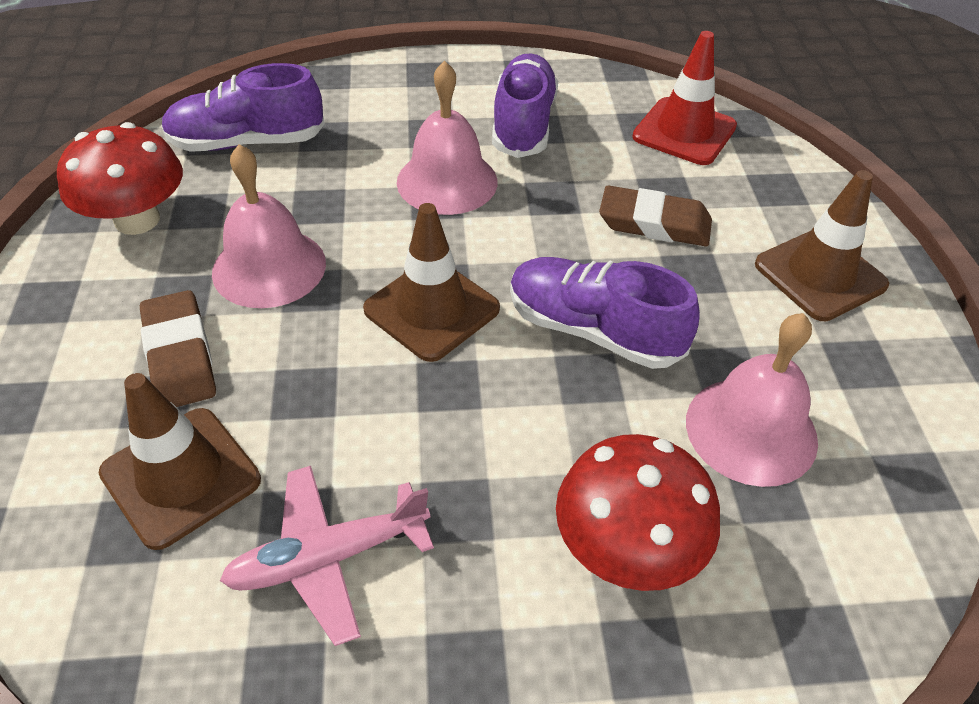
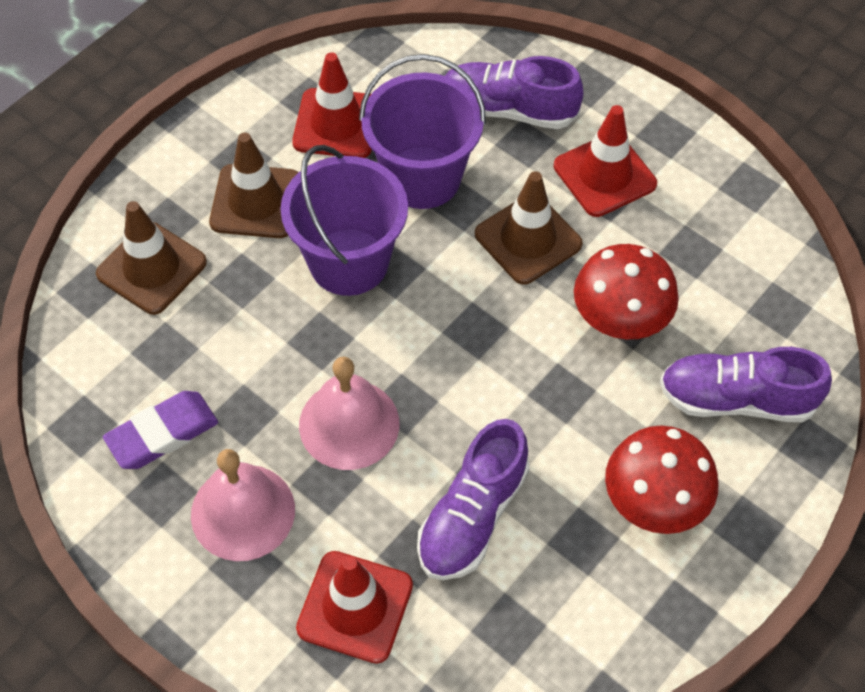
brown eraser: 2 -> 0
pink bell: 3 -> 2
pink plane: 1 -> 0
purple bucket: 0 -> 2
purple eraser: 0 -> 1
red traffic cone: 1 -> 3

